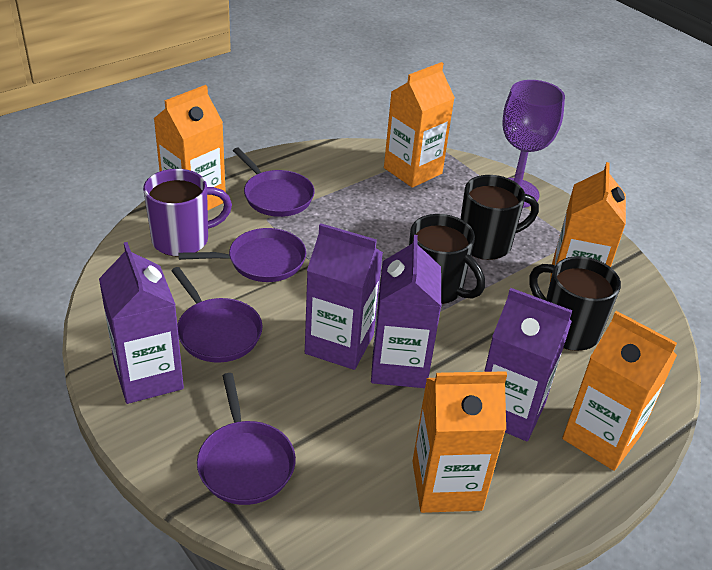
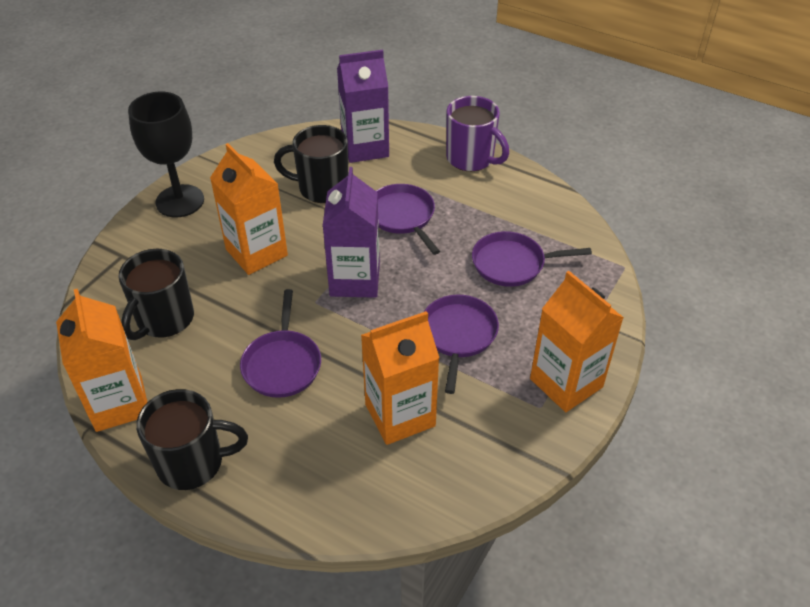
black goblet: 0 -> 1
orange carton: 5 -> 4
purple carton: 4 -> 2
purple goblet: 1 -> 0

